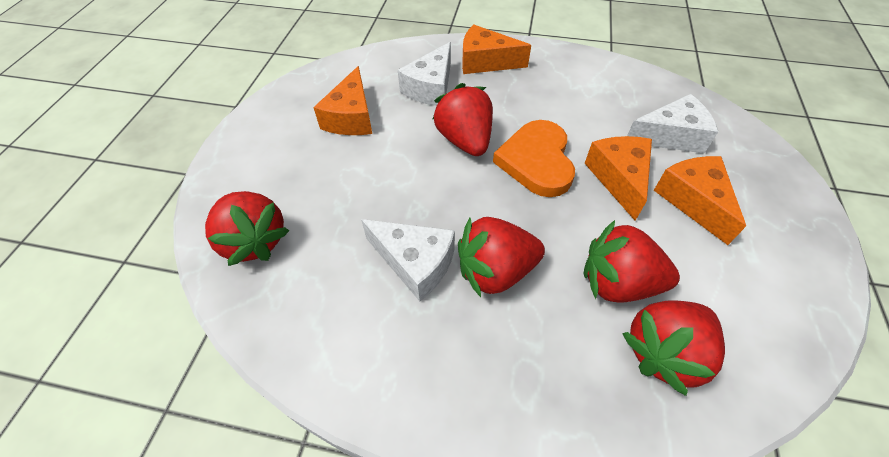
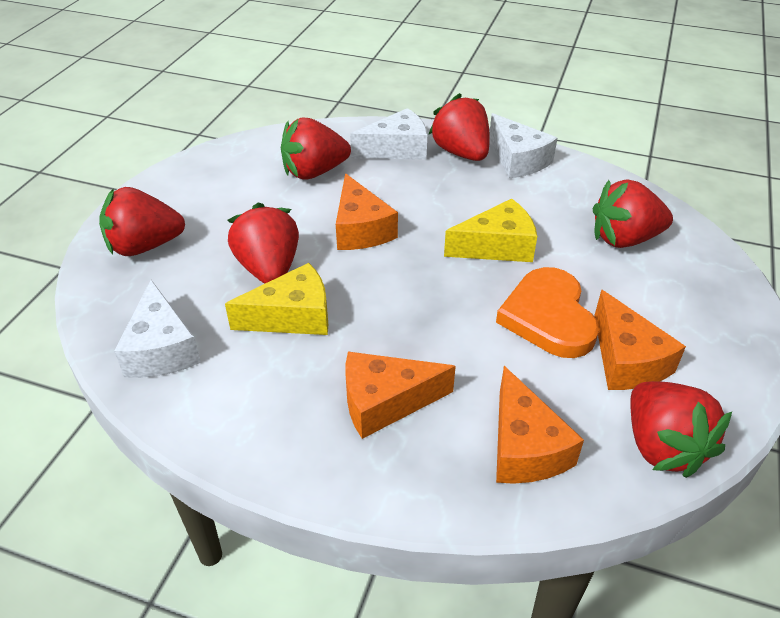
red strawberry: 5 -> 6
yellow cheese: 0 -> 2

